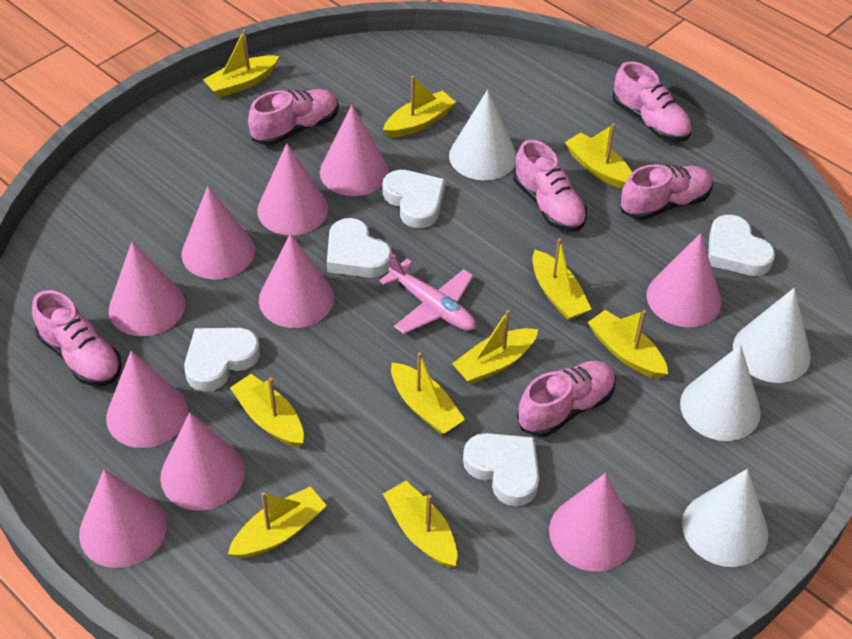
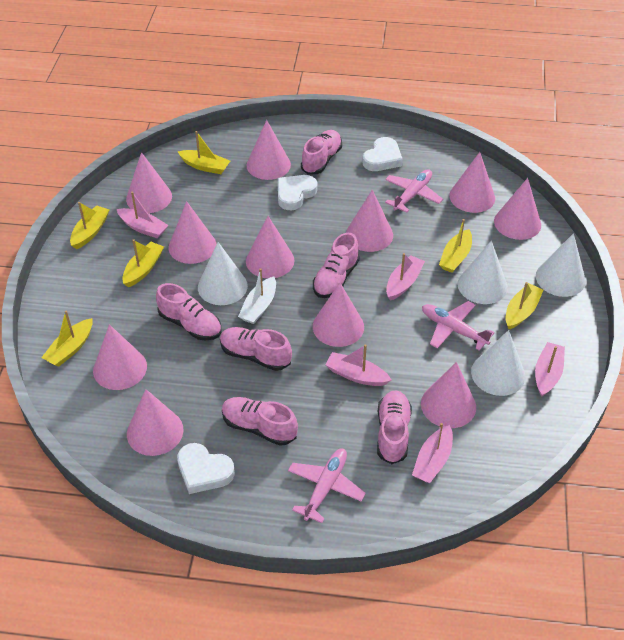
pink boat: 0 -> 5
pink cone: 10 -> 11
pink plane: 1 -> 3
white boat: 0 -> 1
white heart: 5 -> 3
yellow boat: 10 -> 6

